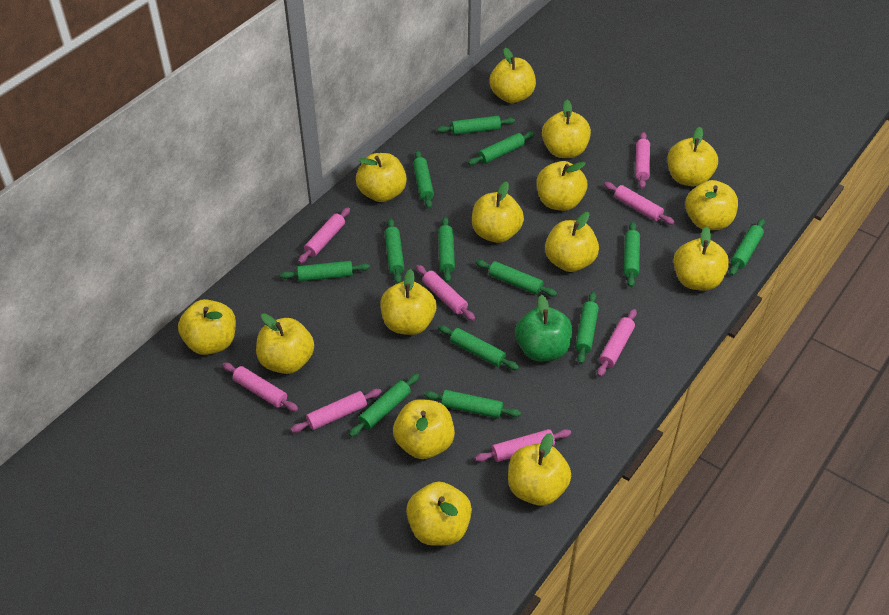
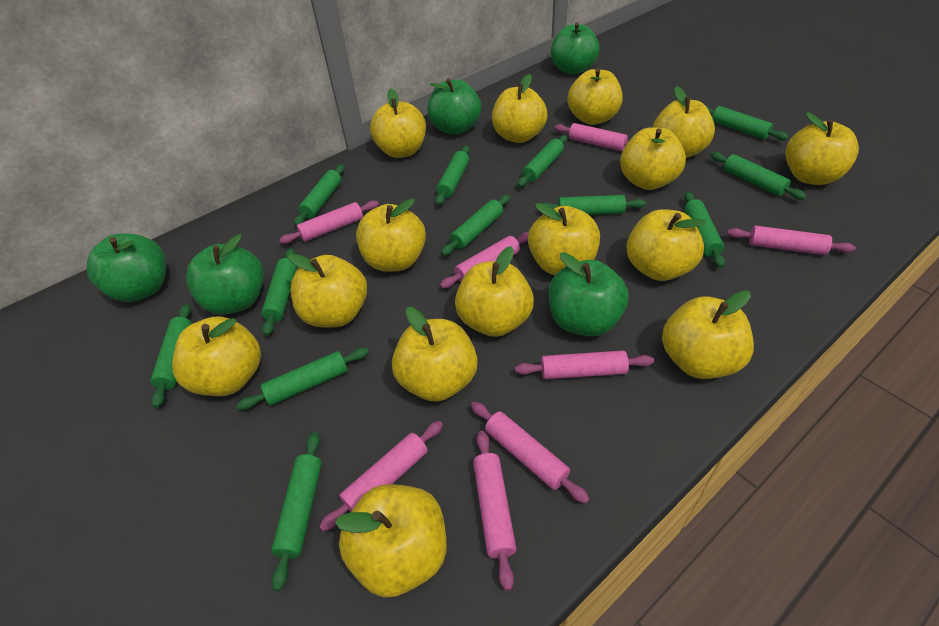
green apple: 1 -> 5
green rolling pin: 13 -> 12

